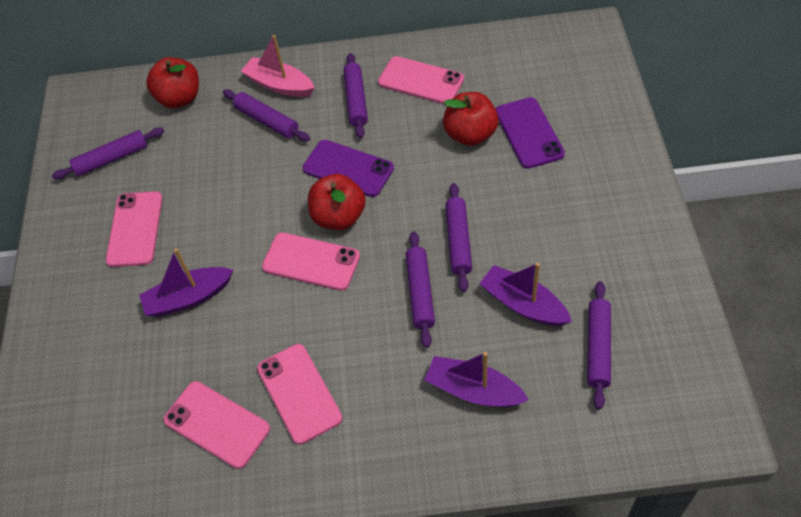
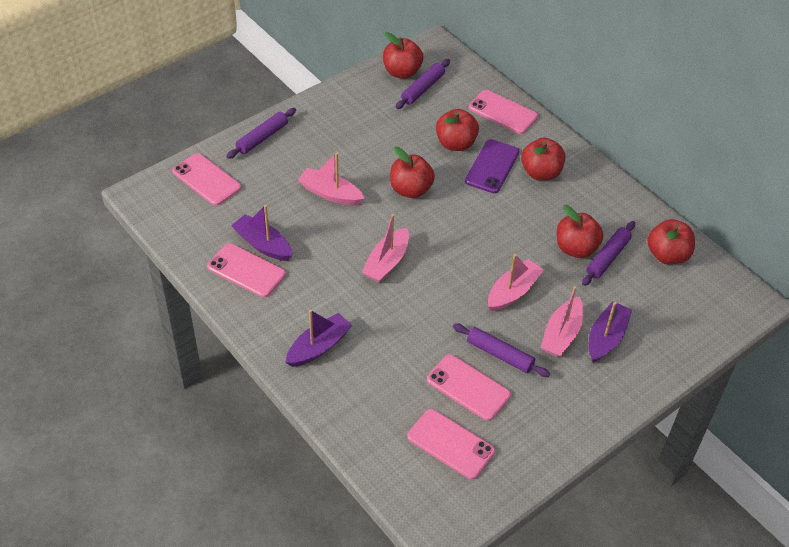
pink boat: 1 -> 4
purple phone: 2 -> 1
purple rolling pin: 6 -> 4
red apple: 3 -> 6

